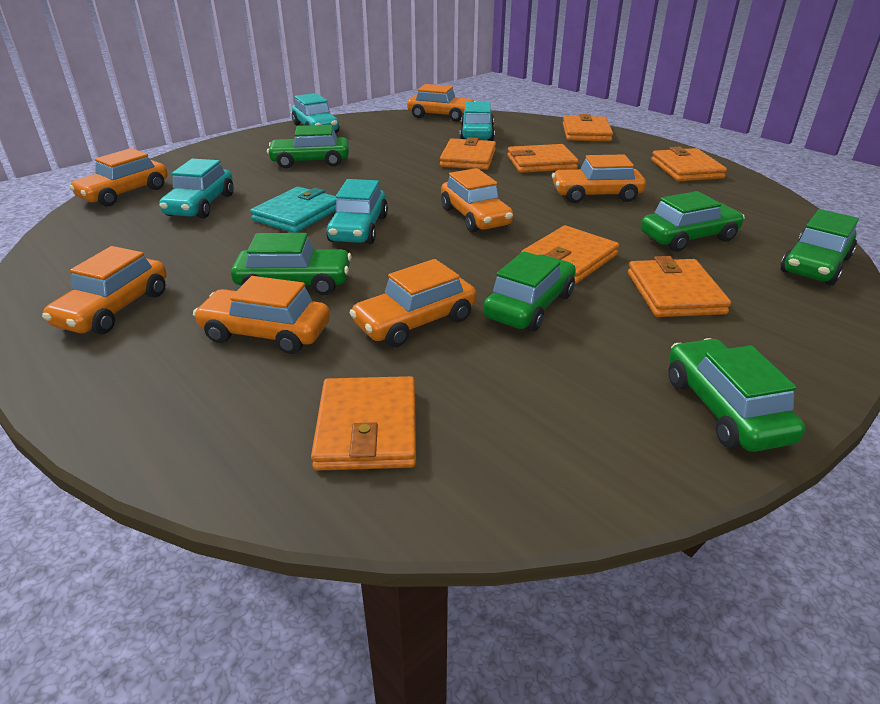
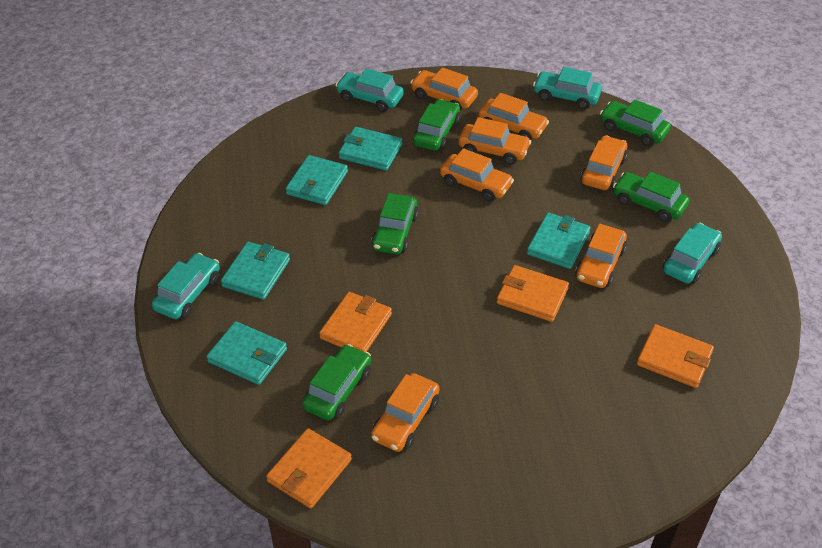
green car: 6 -> 5
orange wallet: 7 -> 4
turquoise wallet: 1 -> 5

